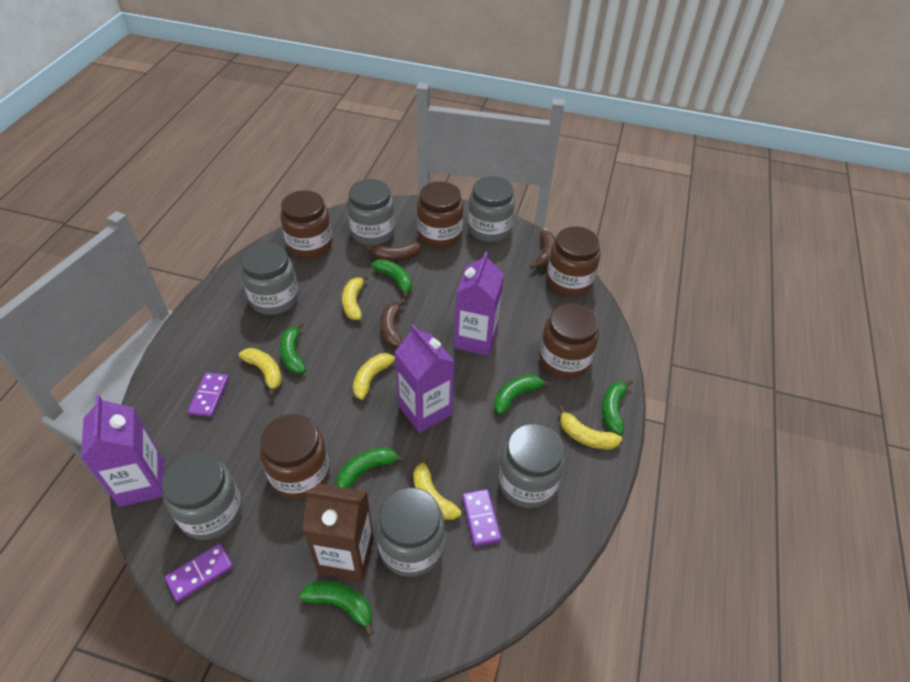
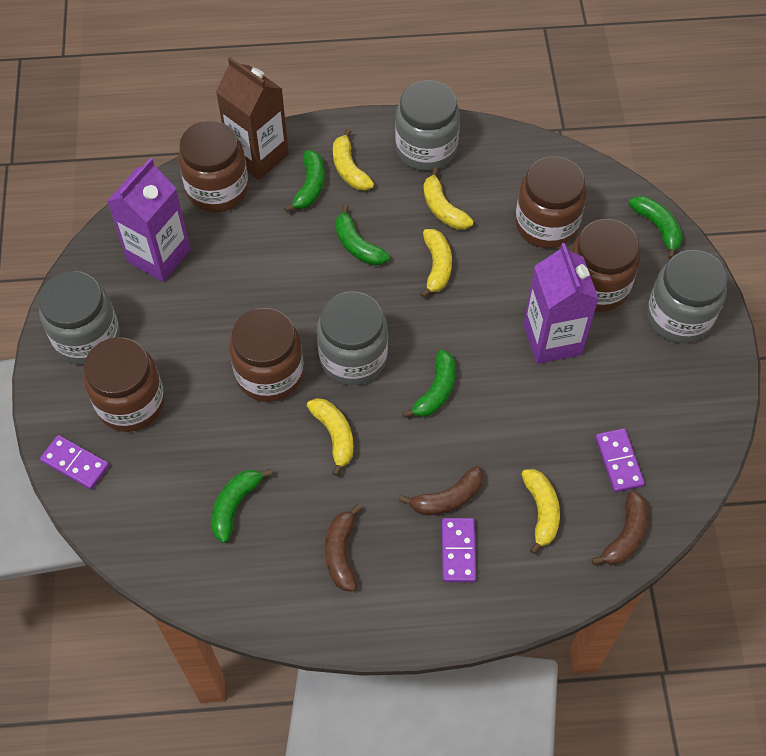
green banana: 6 -> 5
grey jar: 6 -> 4
purple carton: 3 -> 2

